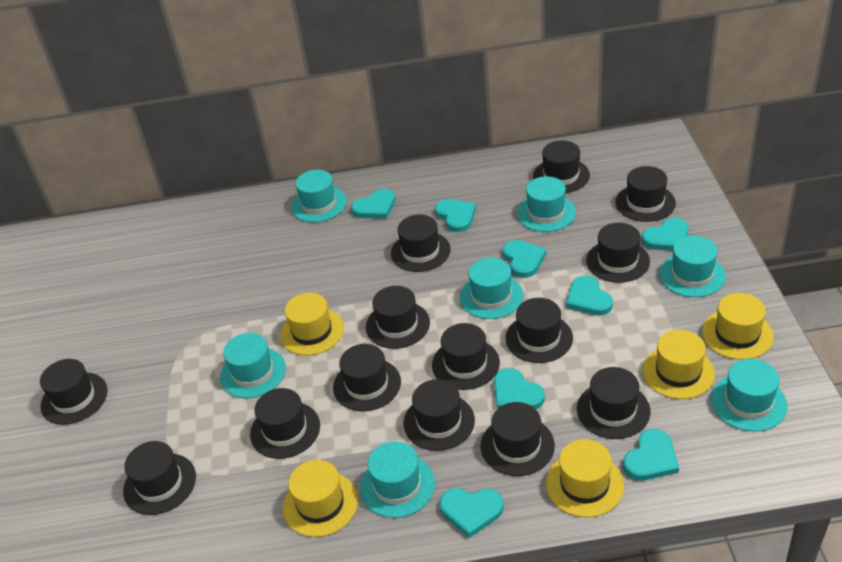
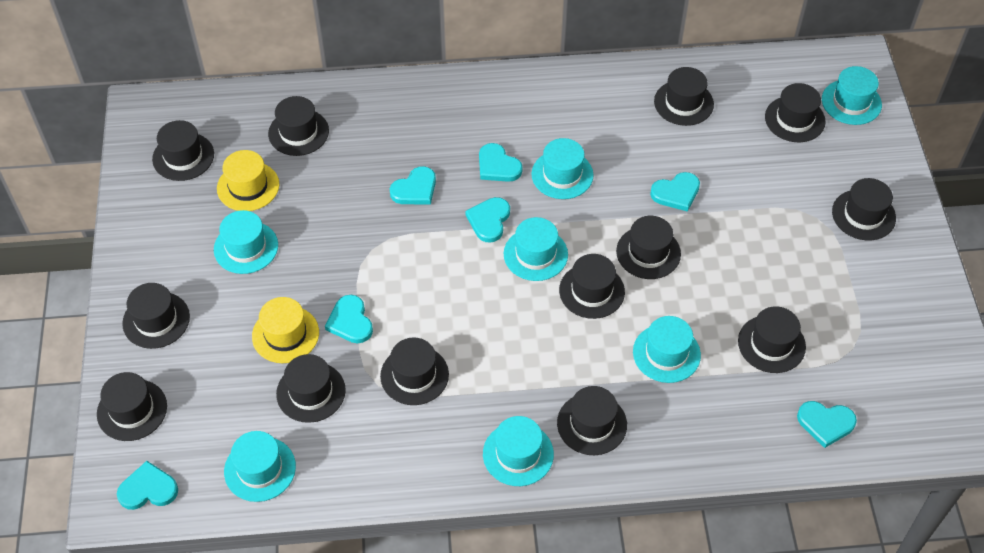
black hat: 14 -> 13
turquoise heart: 8 -> 7
yellow hat: 5 -> 2

